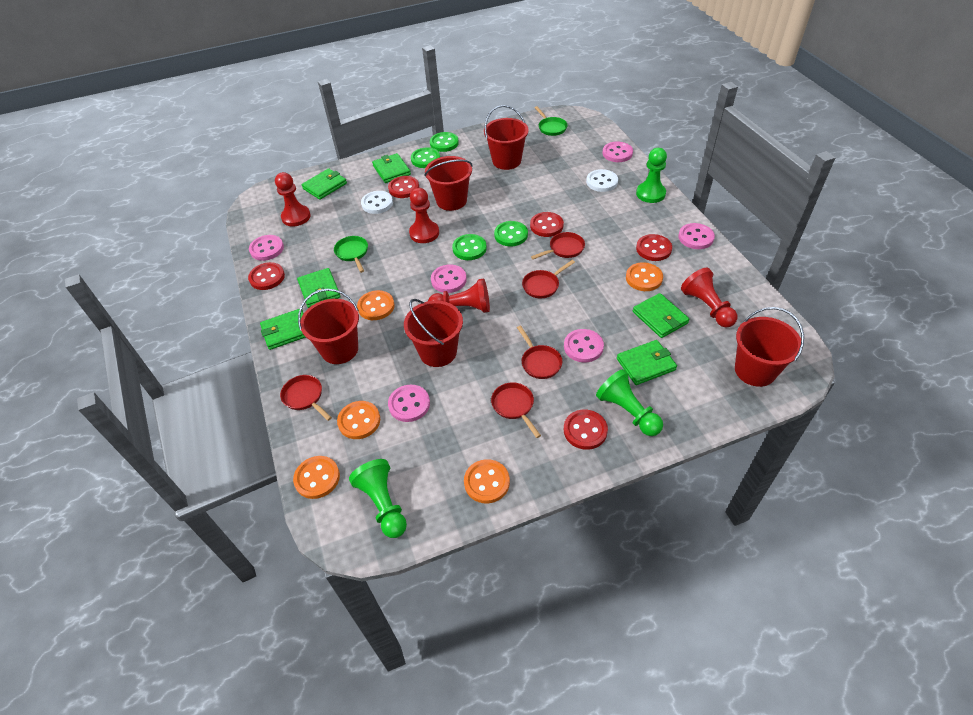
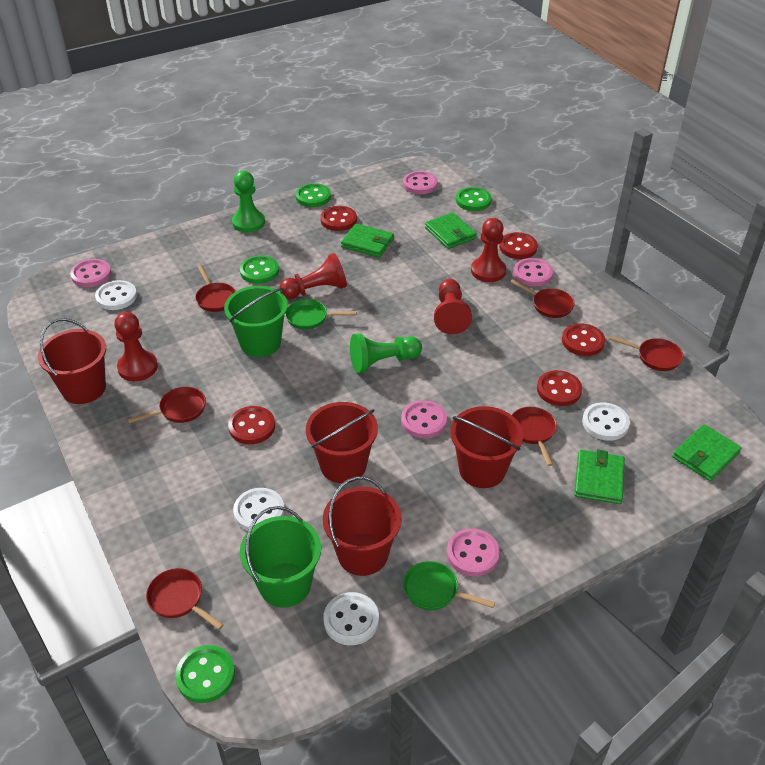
green bucket: 0 -> 2
green pawn: 3 -> 2
green wallet: 6 -> 4
orange button: 5 -> 0
pink button: 6 -> 5
red bucket: 5 -> 4
red pan: 5 -> 6
white button: 2 -> 4

